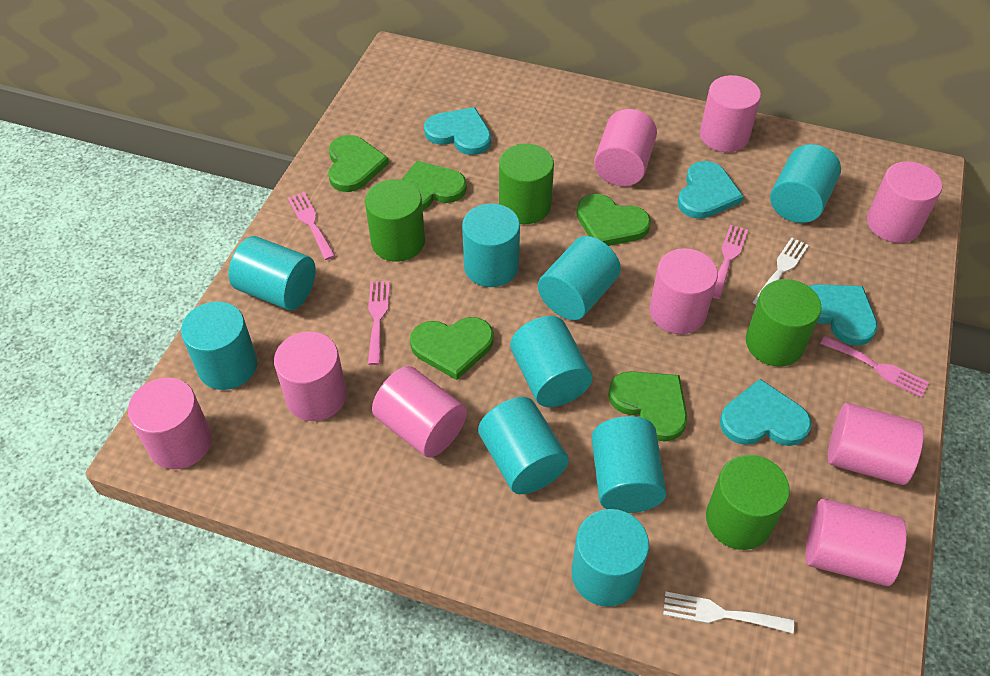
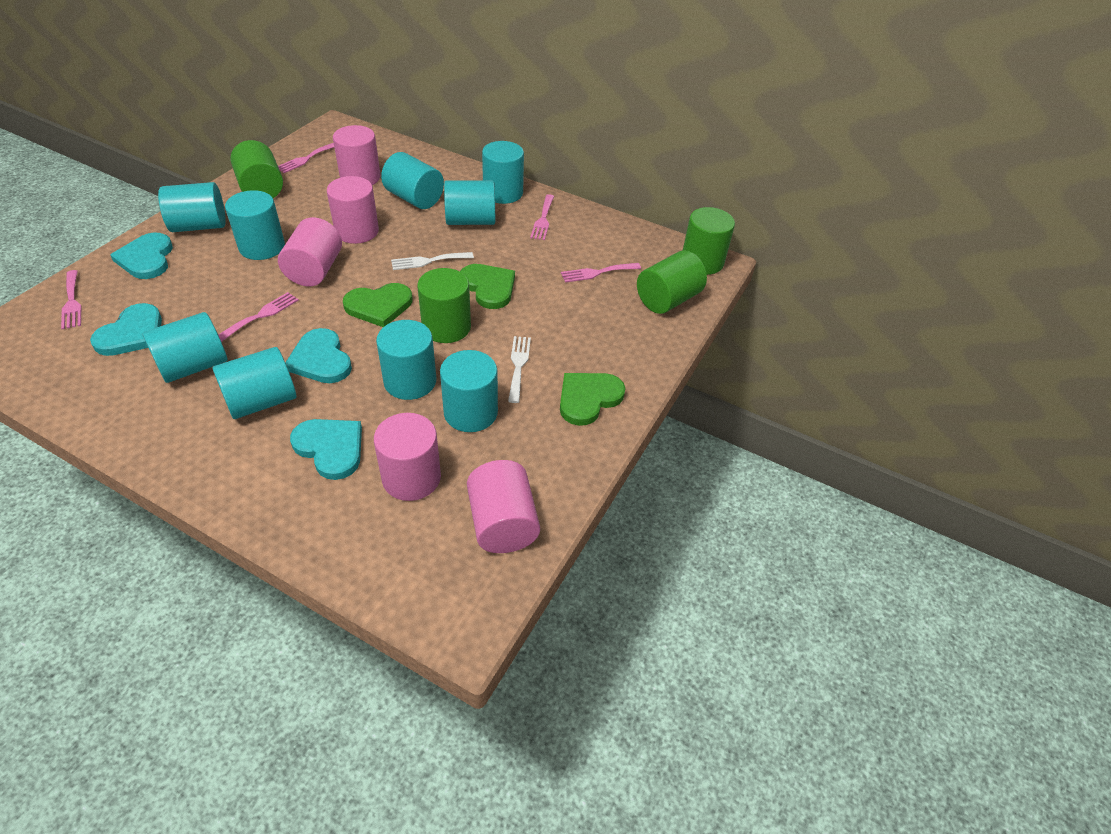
green heart: 5 -> 3
pink cylinder: 9 -> 5
pink fork: 4 -> 5

